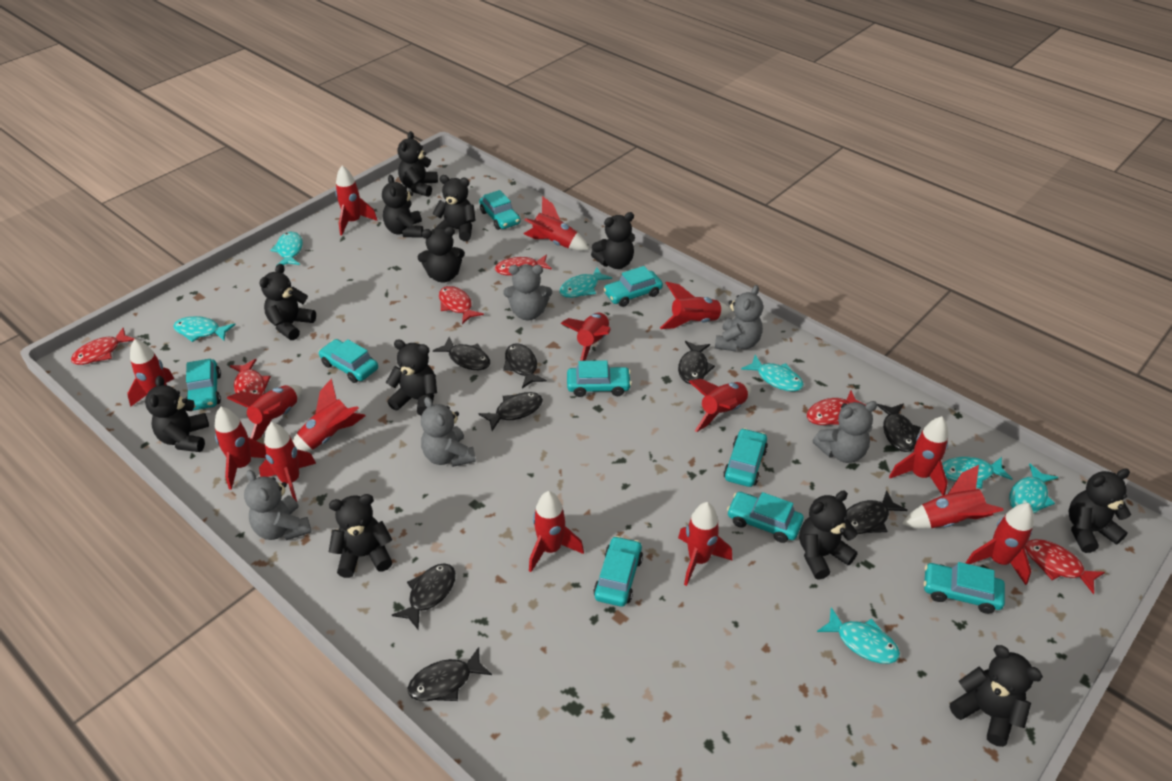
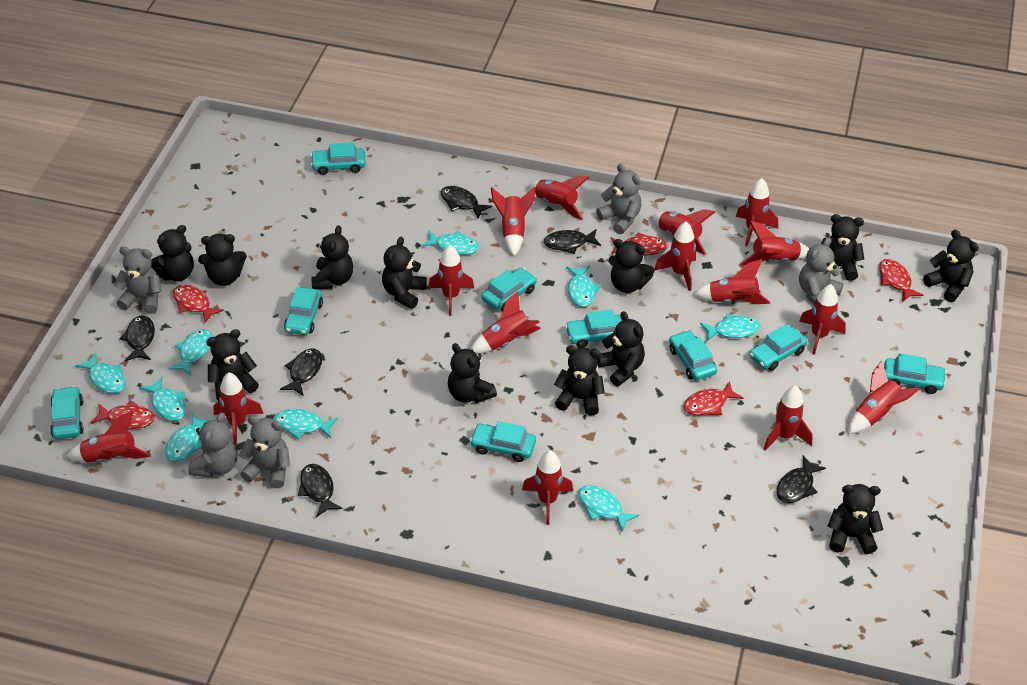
black fish: 8 -> 6
red fish: 6 -> 5
turquoise fish: 7 -> 9

